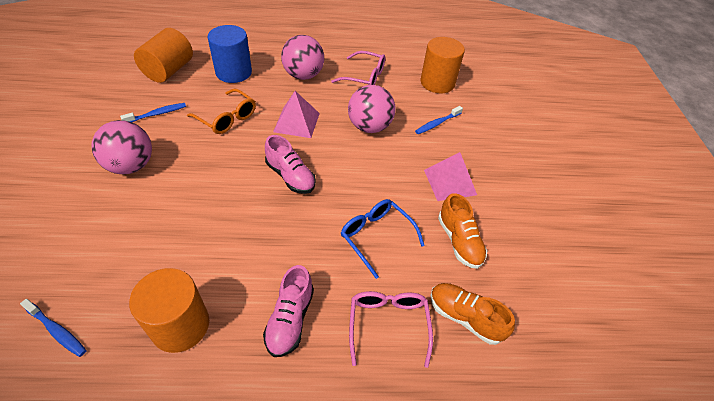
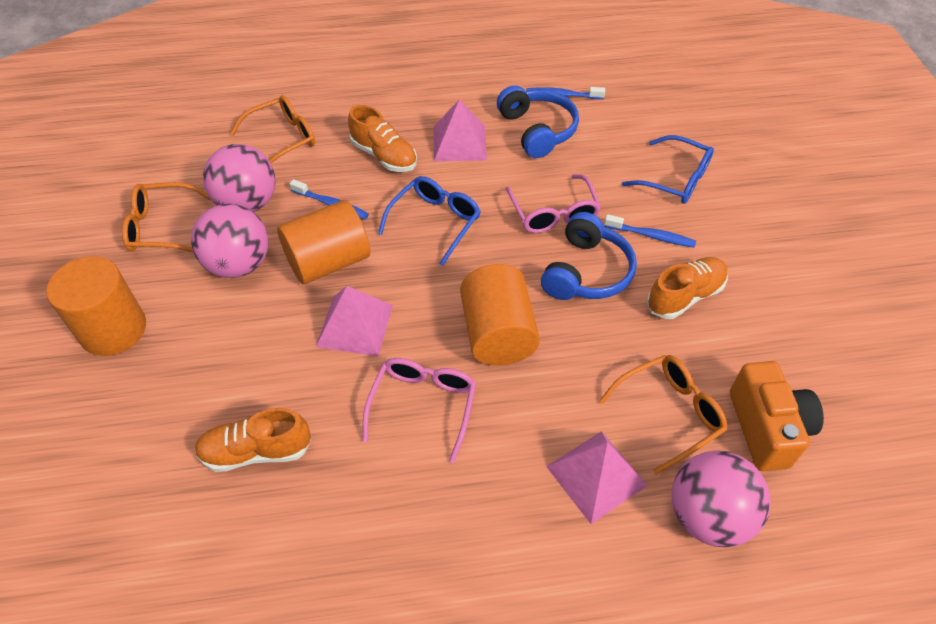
blue cylinder: 1 -> 0
blue glasses: 1 -> 2
blue headphones: 0 -> 2
orange camera: 0 -> 1
orange glasses: 1 -> 3
orange shoe: 2 -> 3
pink pyramid: 2 -> 3
pink shoe: 2 -> 0

